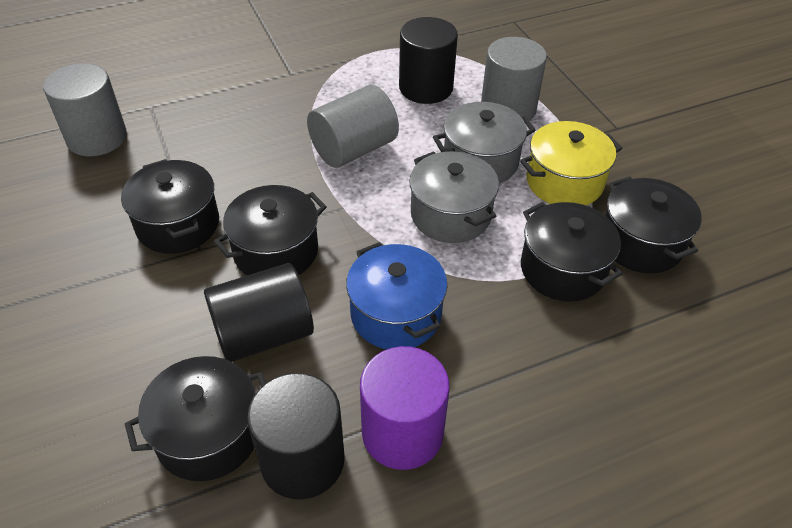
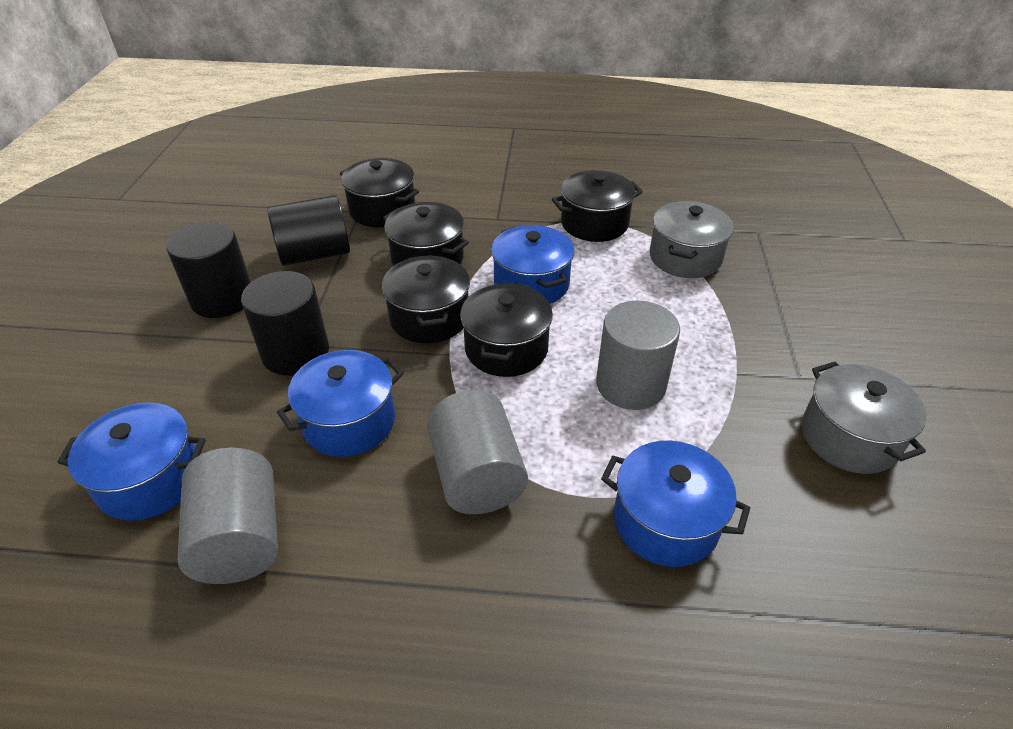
blue pot: 1 -> 4
purple cylinder: 1 -> 0
yellow pot: 1 -> 0

